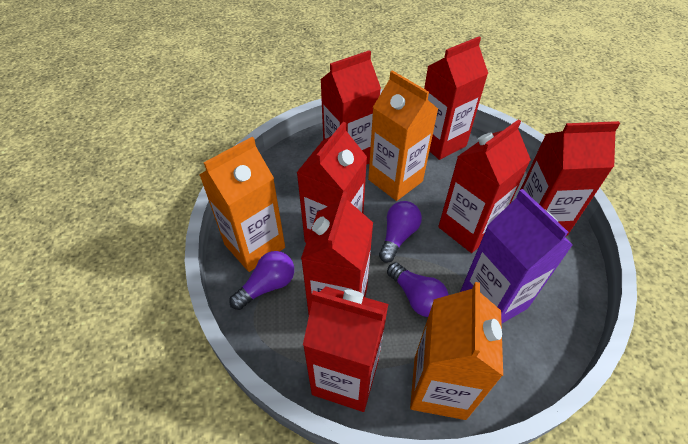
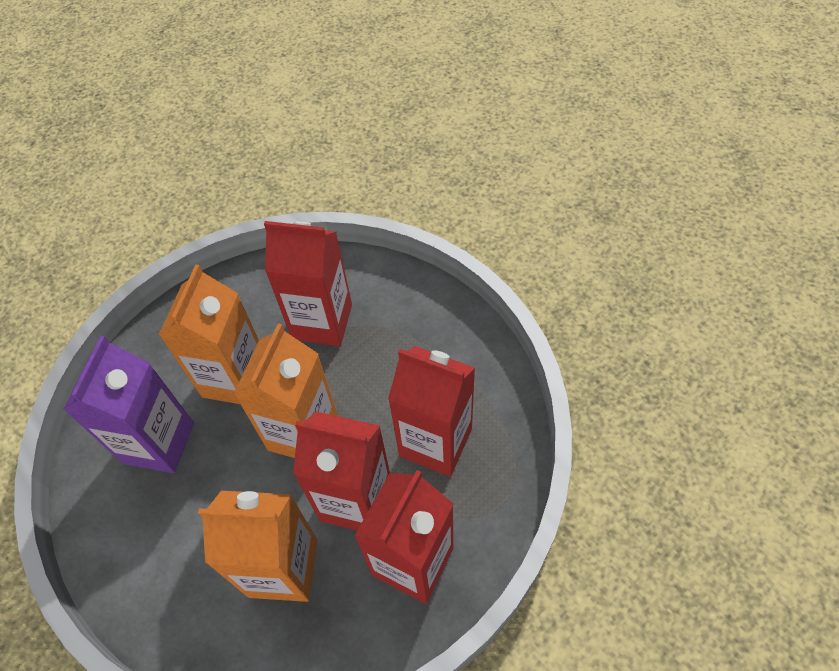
purple light bulb: 3 -> 0
red carton: 7 -> 4

